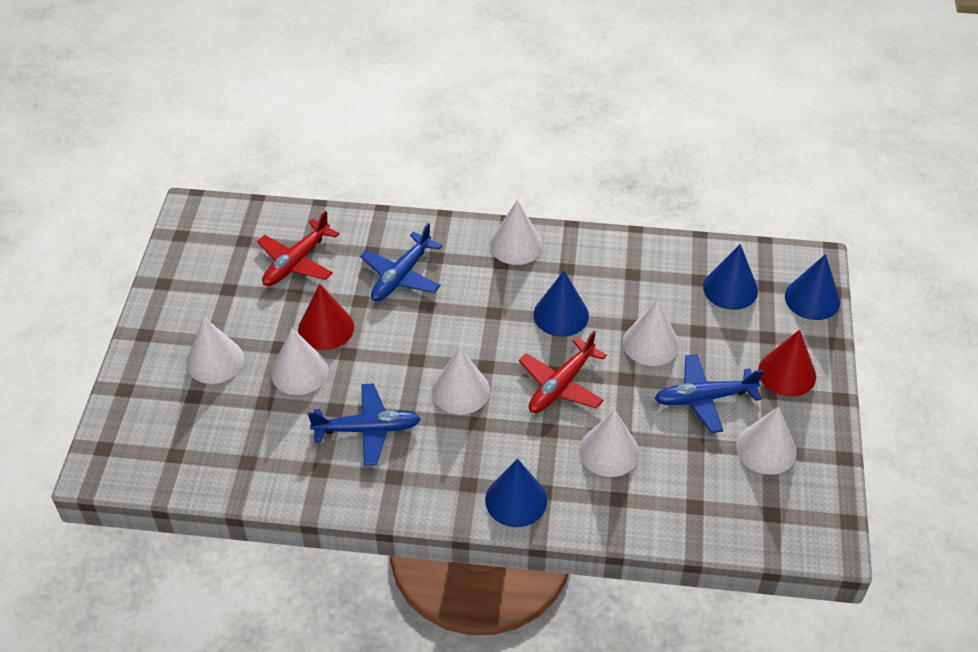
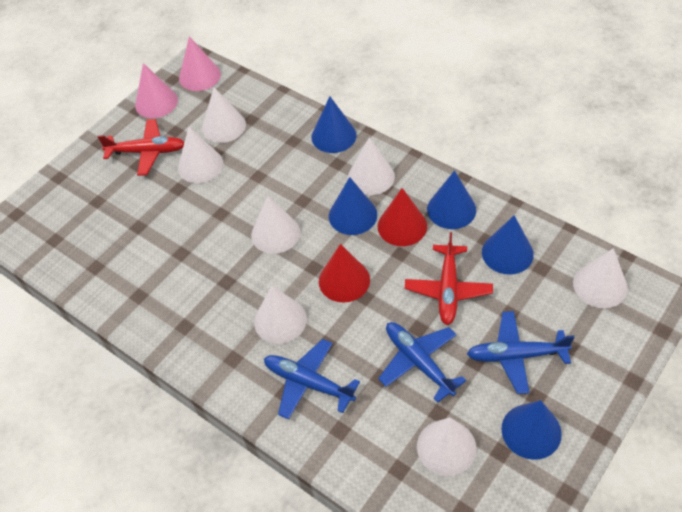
blue cone: 4 -> 5
pink cone: 0 -> 2

